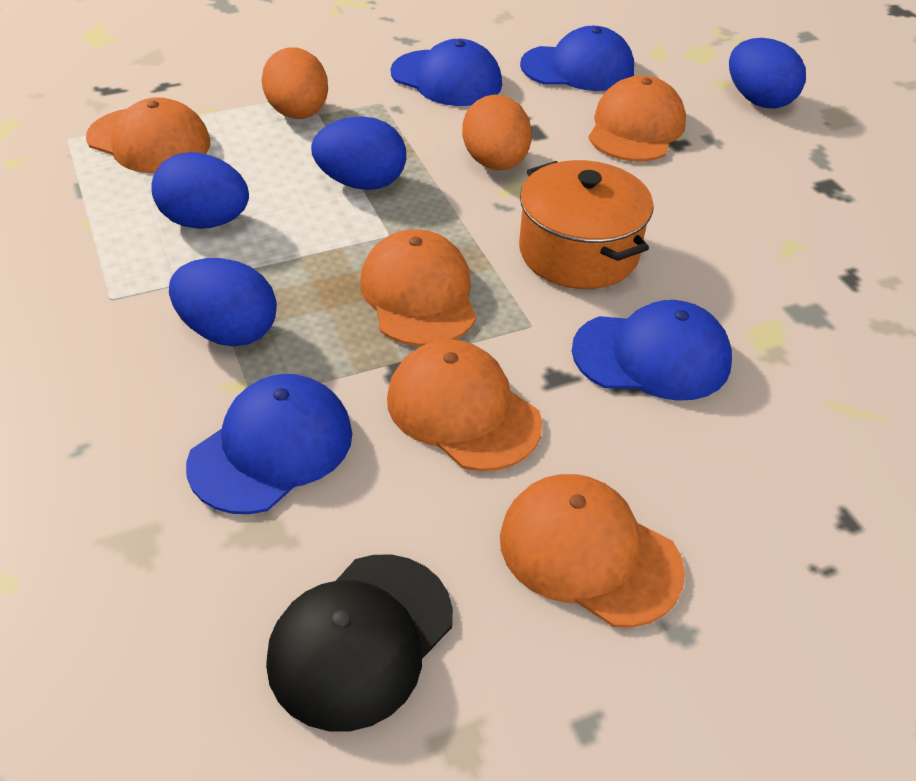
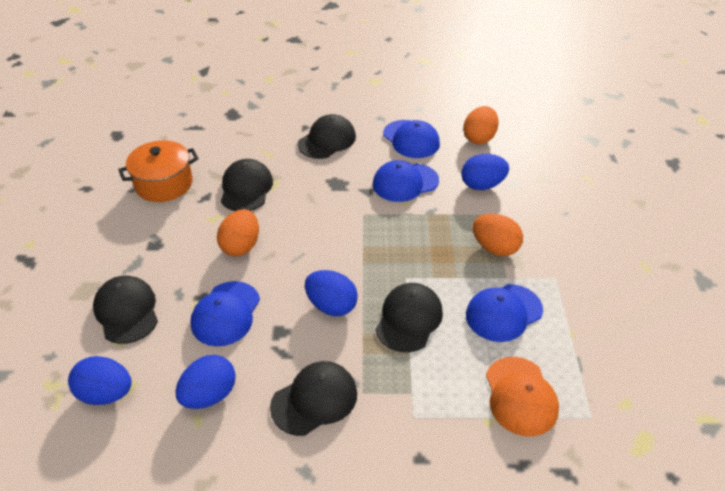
black cap: 1 -> 5
orange cap: 5 -> 1
orange egg: 2 -> 3

